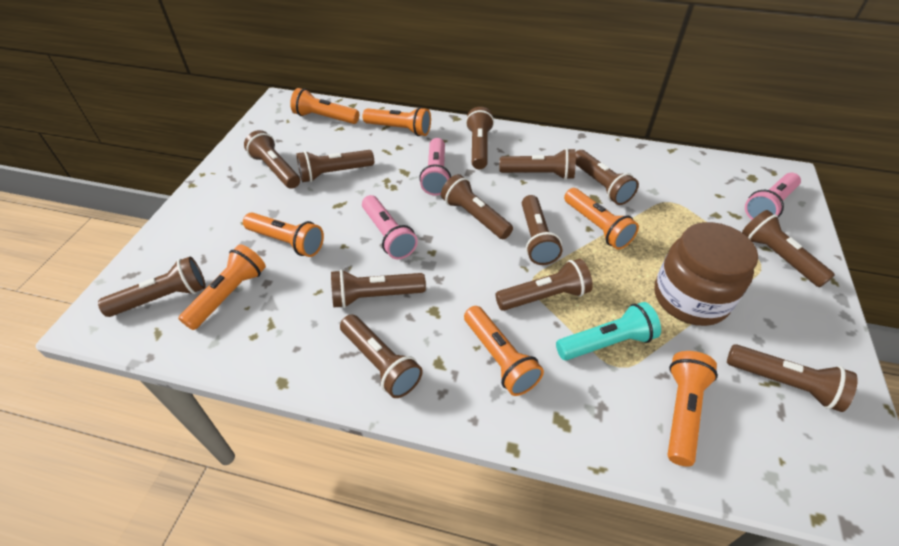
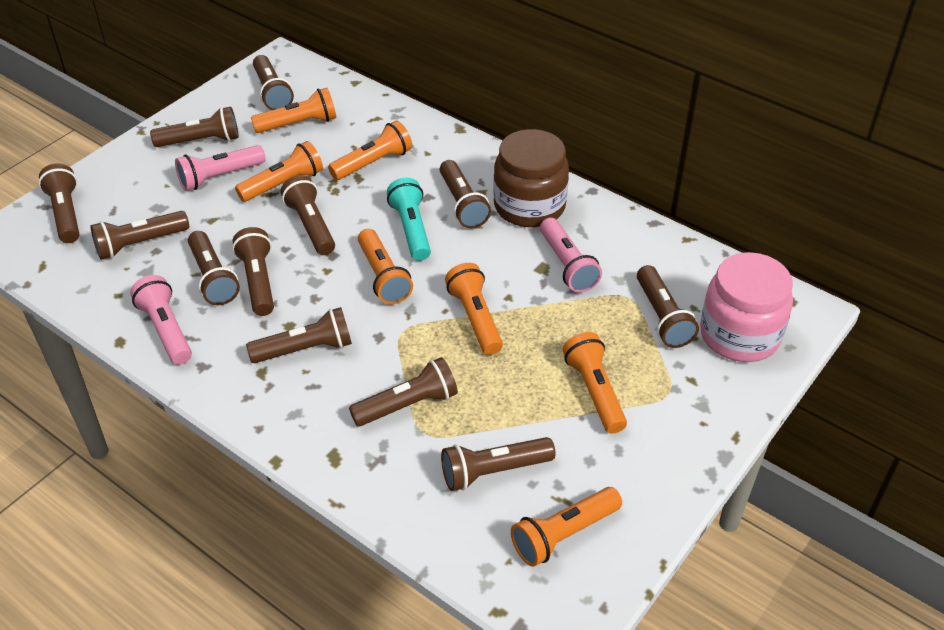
brown flashlight: 13 -> 12
pink jar: 0 -> 1

